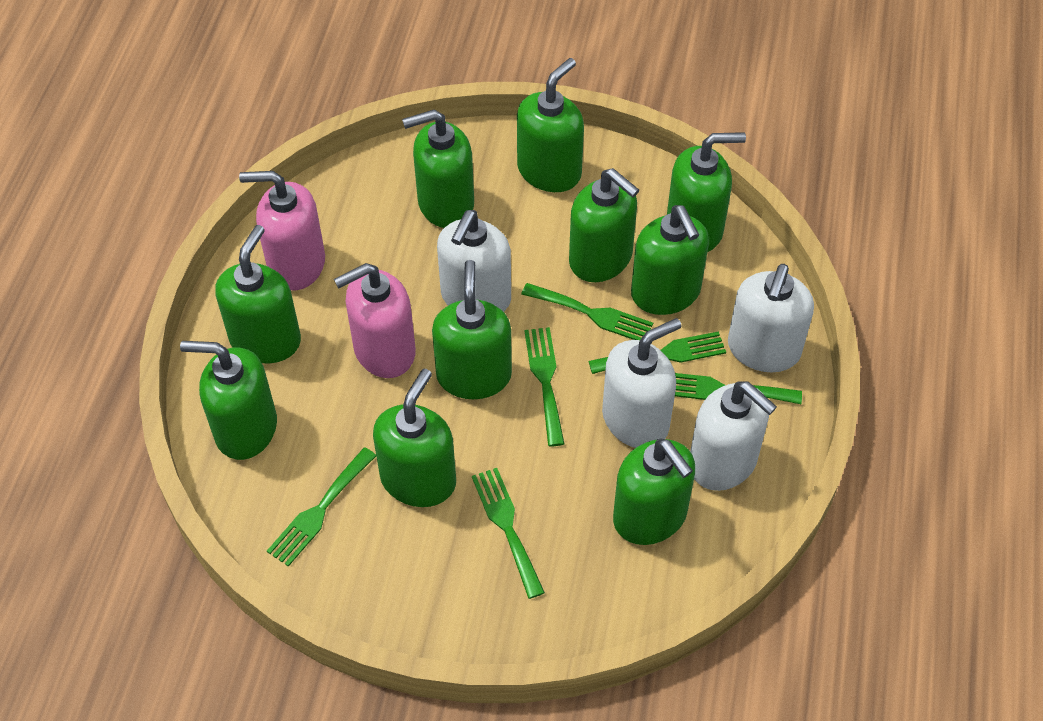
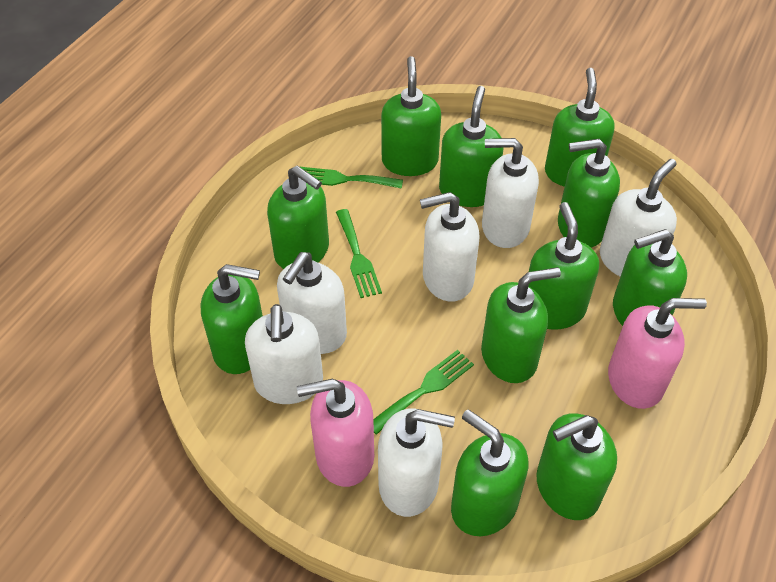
green fork: 6 -> 3
green soap dispenser: 10 -> 11
white soap dispenser: 4 -> 6

